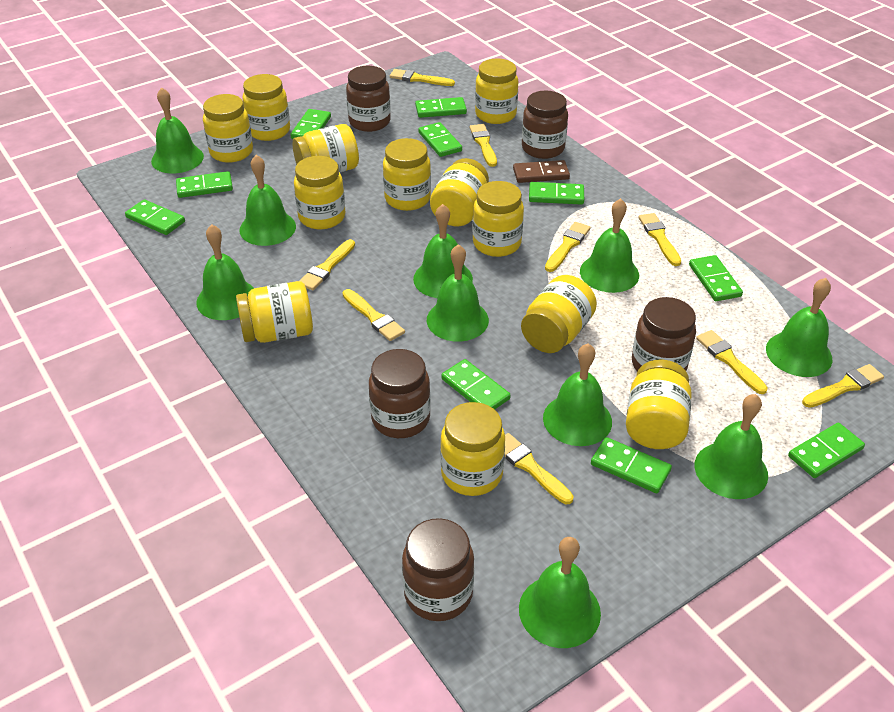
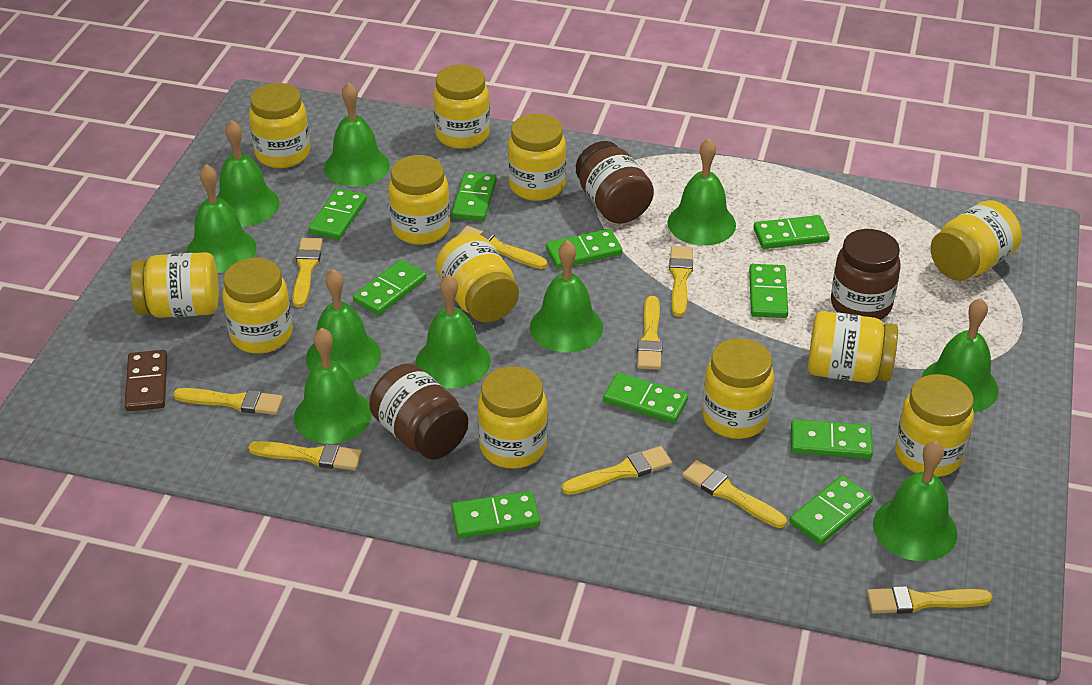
brown jar: 5 -> 3

